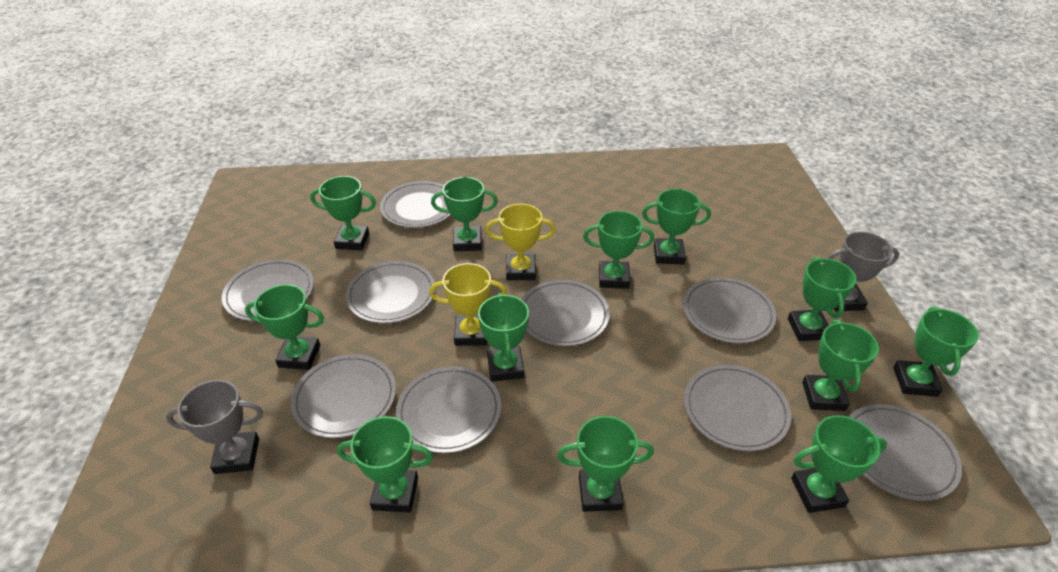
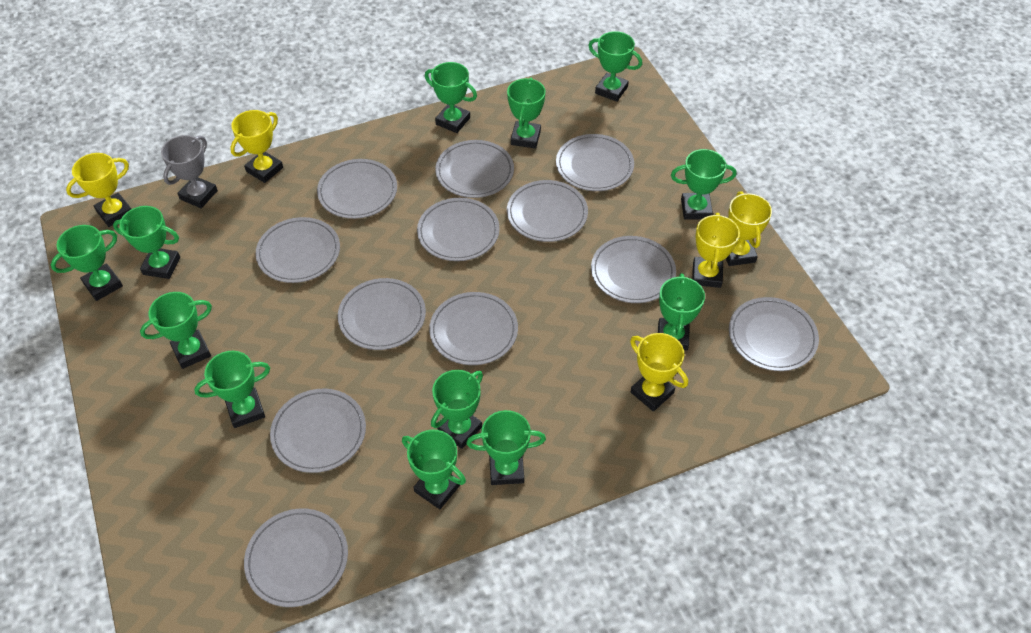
grey plate: 9 -> 12
grey trophy: 2 -> 1
yellow trophy: 2 -> 5

